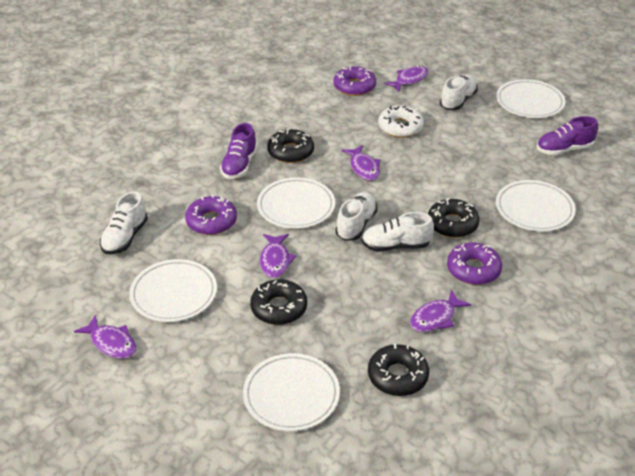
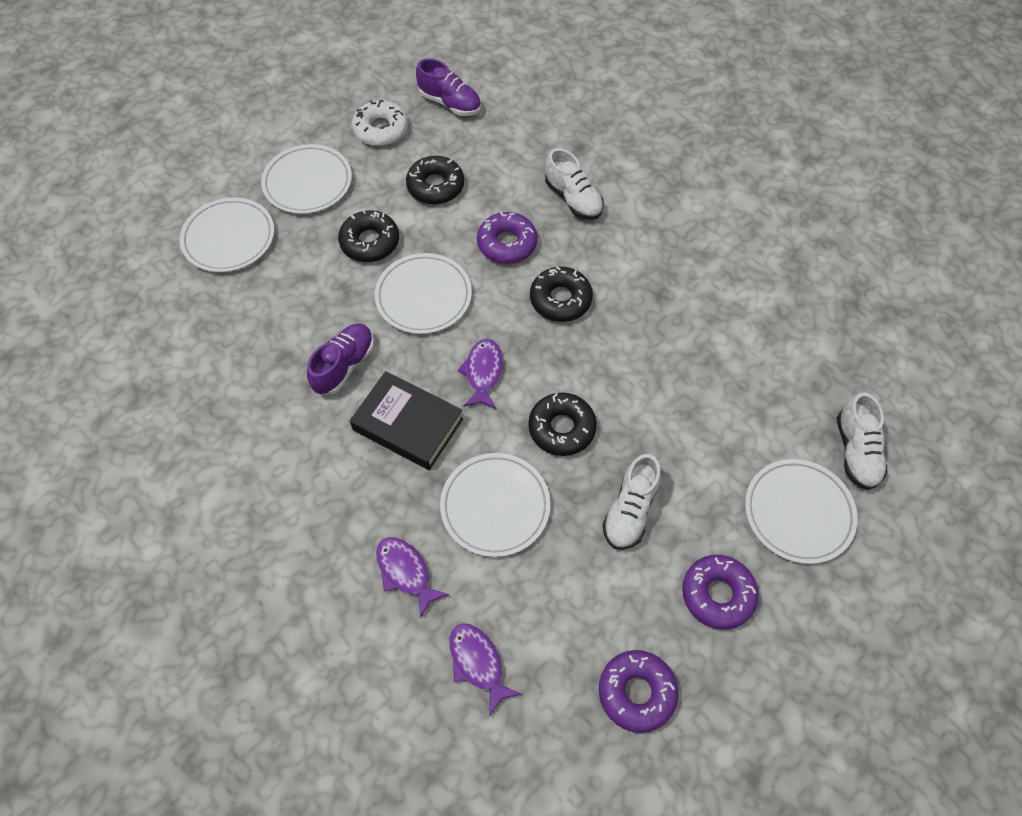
black book: 0 -> 1
purple fish: 5 -> 3
white shoe: 4 -> 3

